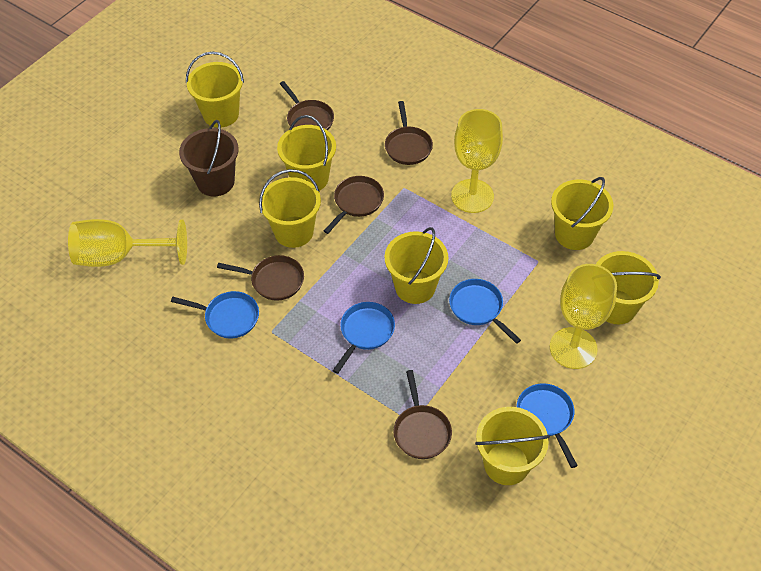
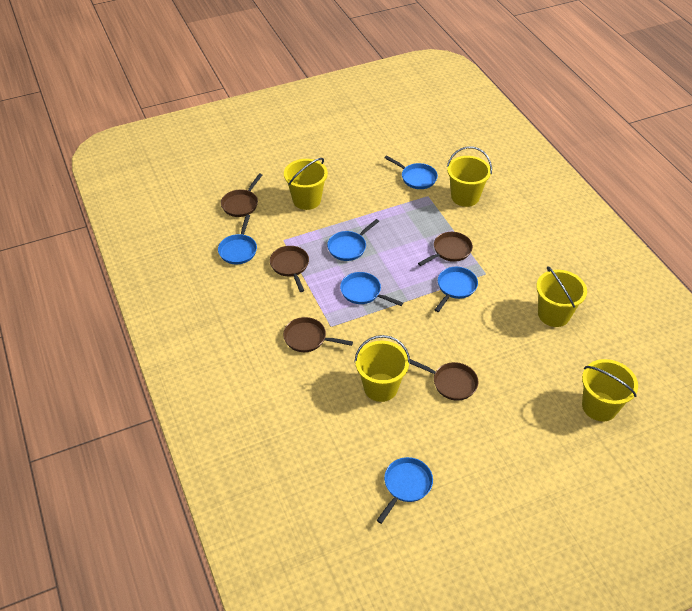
blue pan: 4 -> 6
brown bucket: 1 -> 0
yellow bucket: 7 -> 5
yellow goblet: 3 -> 0

